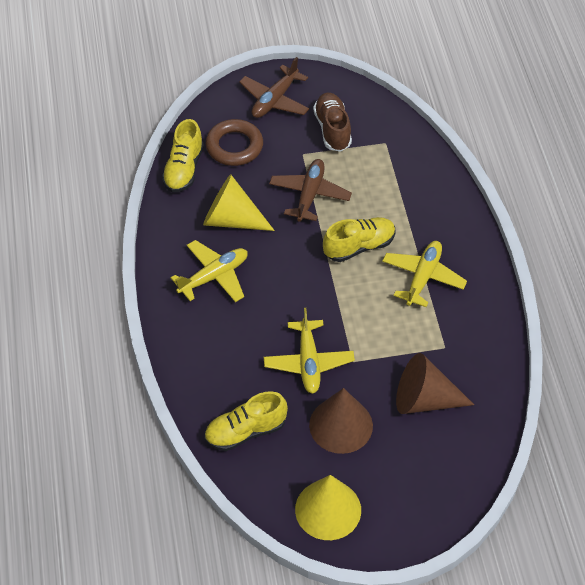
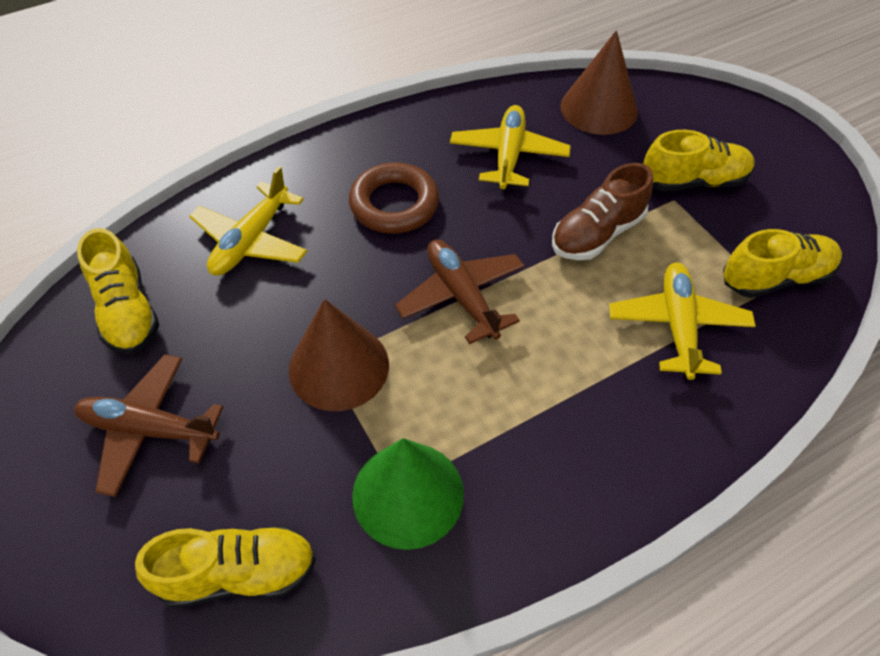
green cone: 0 -> 1
yellow cone: 2 -> 0
yellow shoe: 3 -> 4

